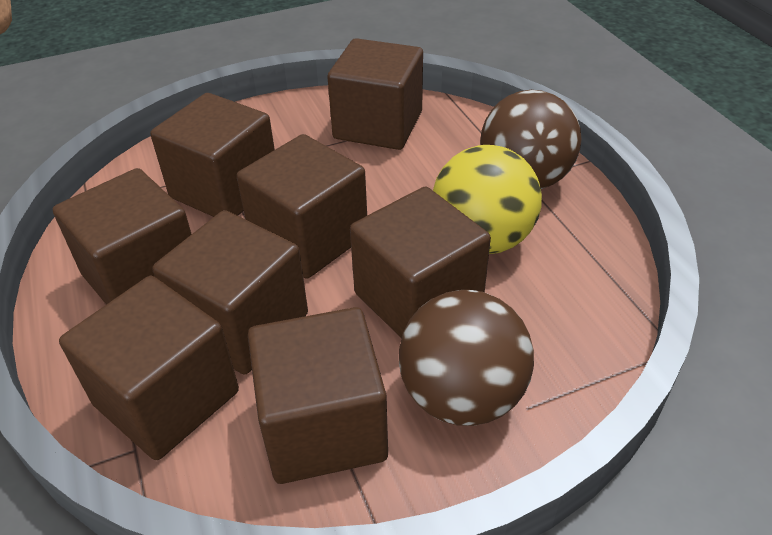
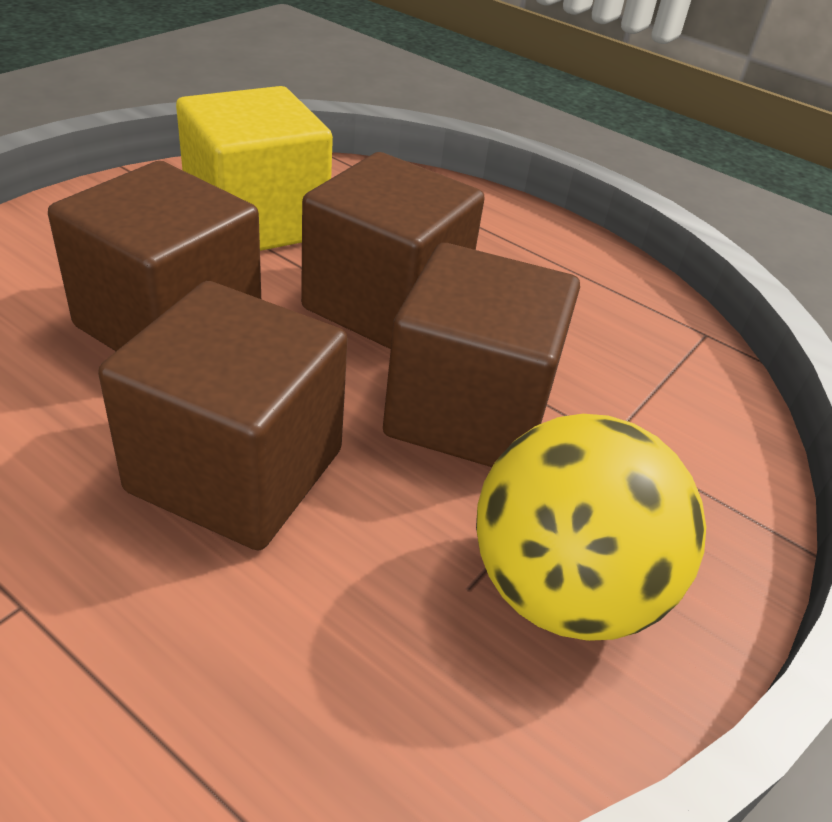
brown ball: 2 -> 0
brown cube: 8 -> 4
yellow cube: 0 -> 1

